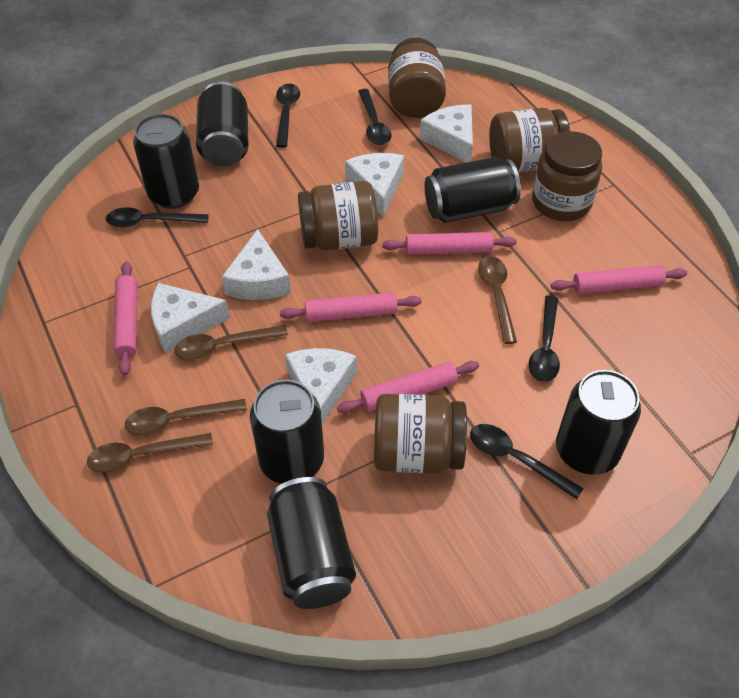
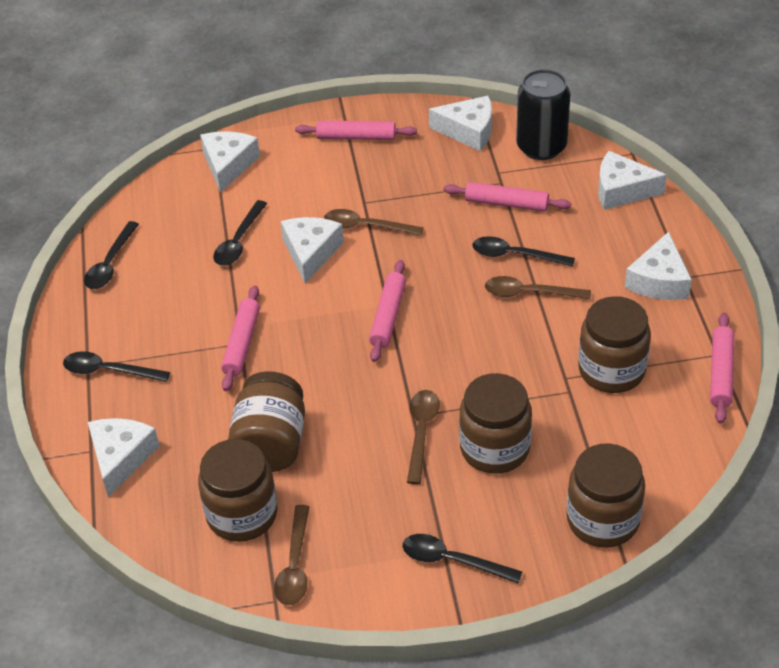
black can: 6 -> 1
white cheese: 5 -> 6

